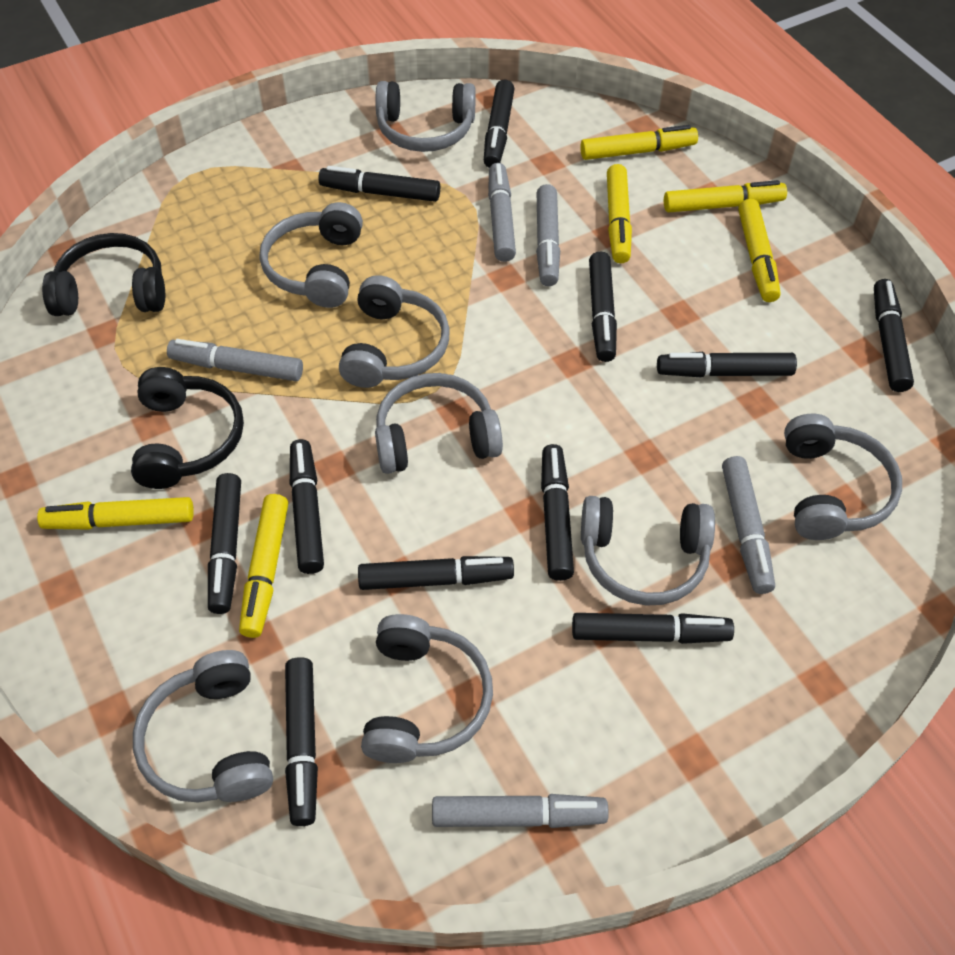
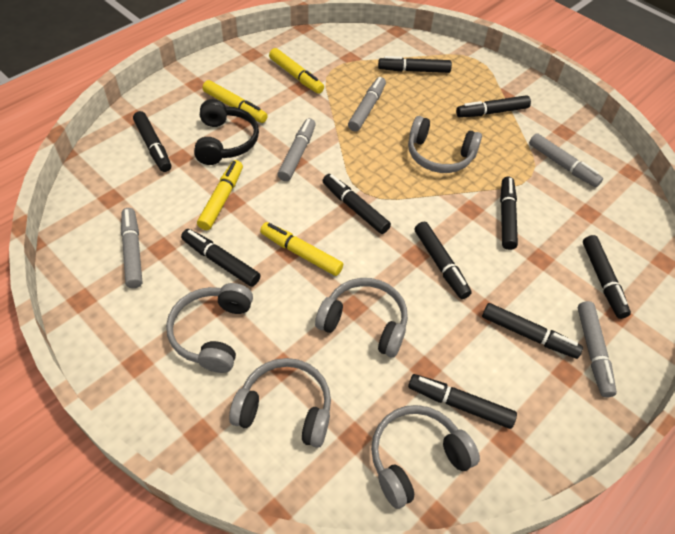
black headphones: 2 -> 1
black marker: 11 -> 10
grey headphones: 8 -> 5
yellow marker: 6 -> 4

